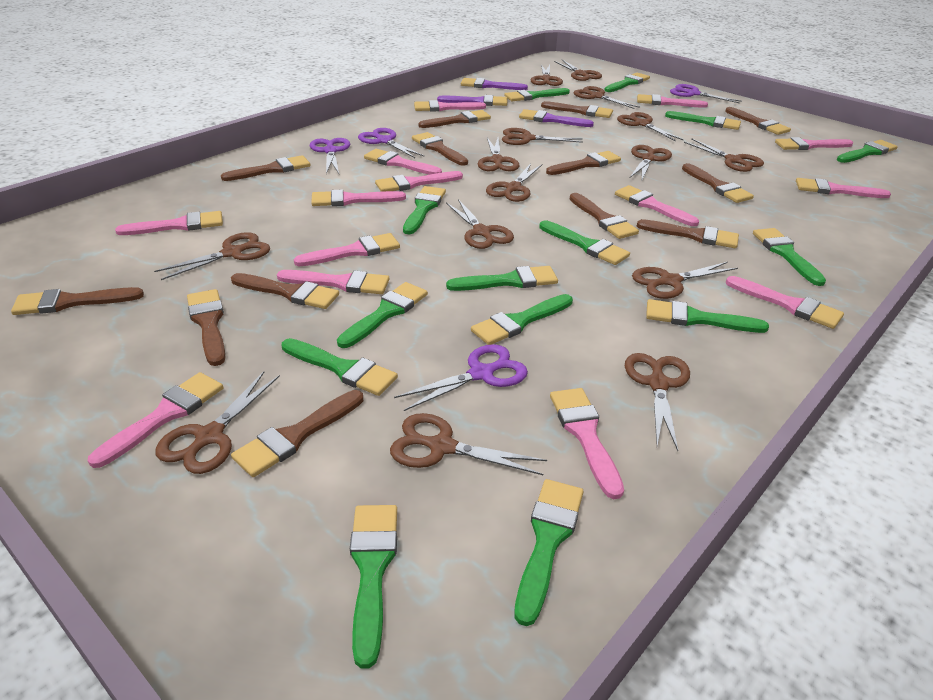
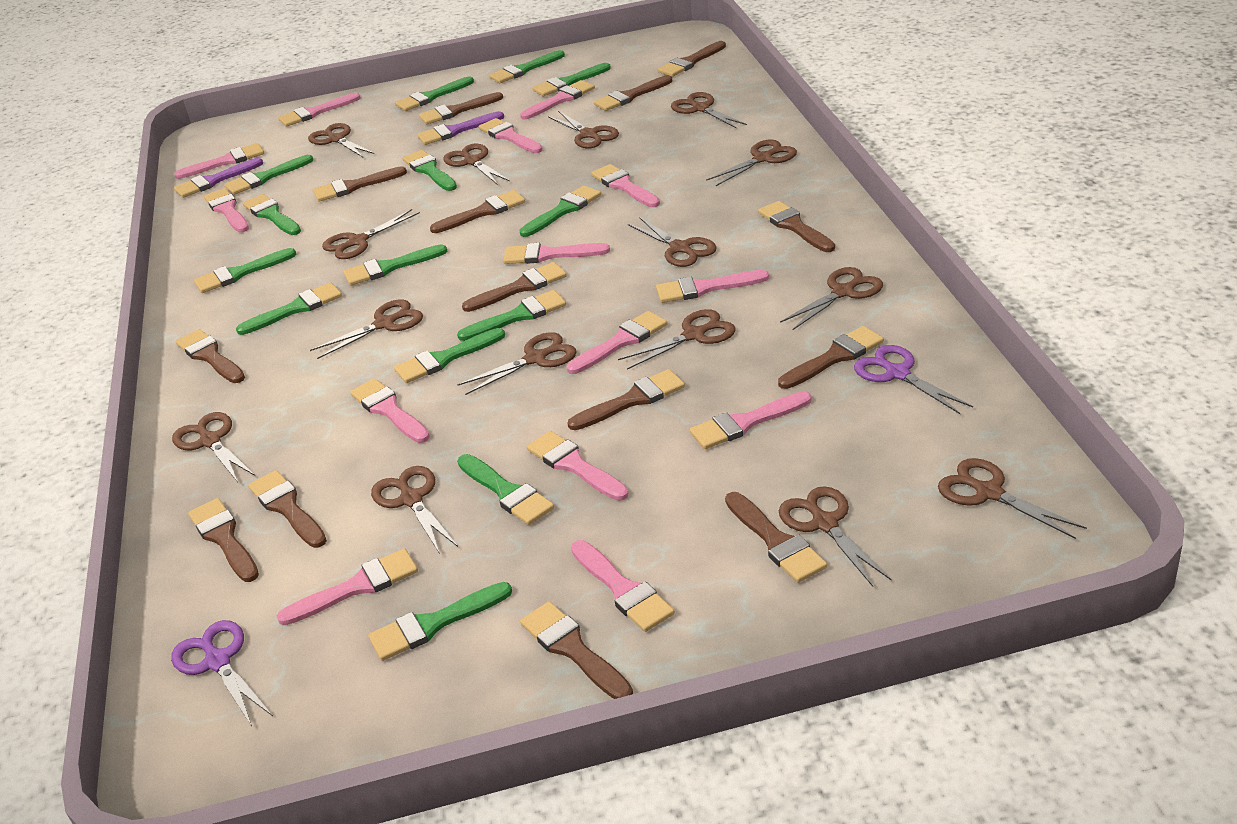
brown brush: 13 -> 14
purple brush: 3 -> 2
purple scissors: 4 -> 2

